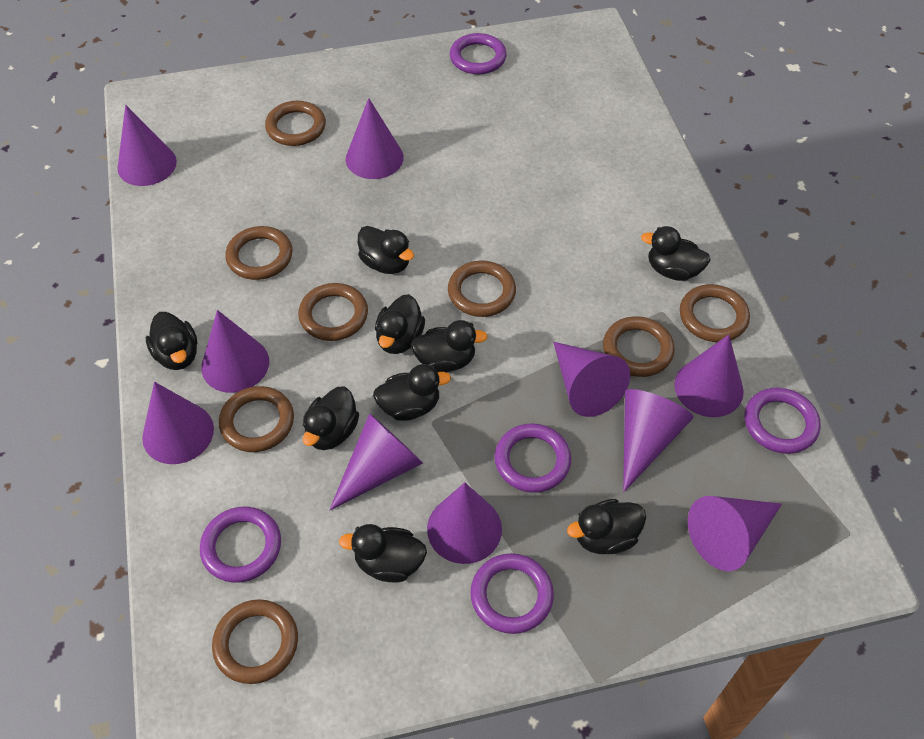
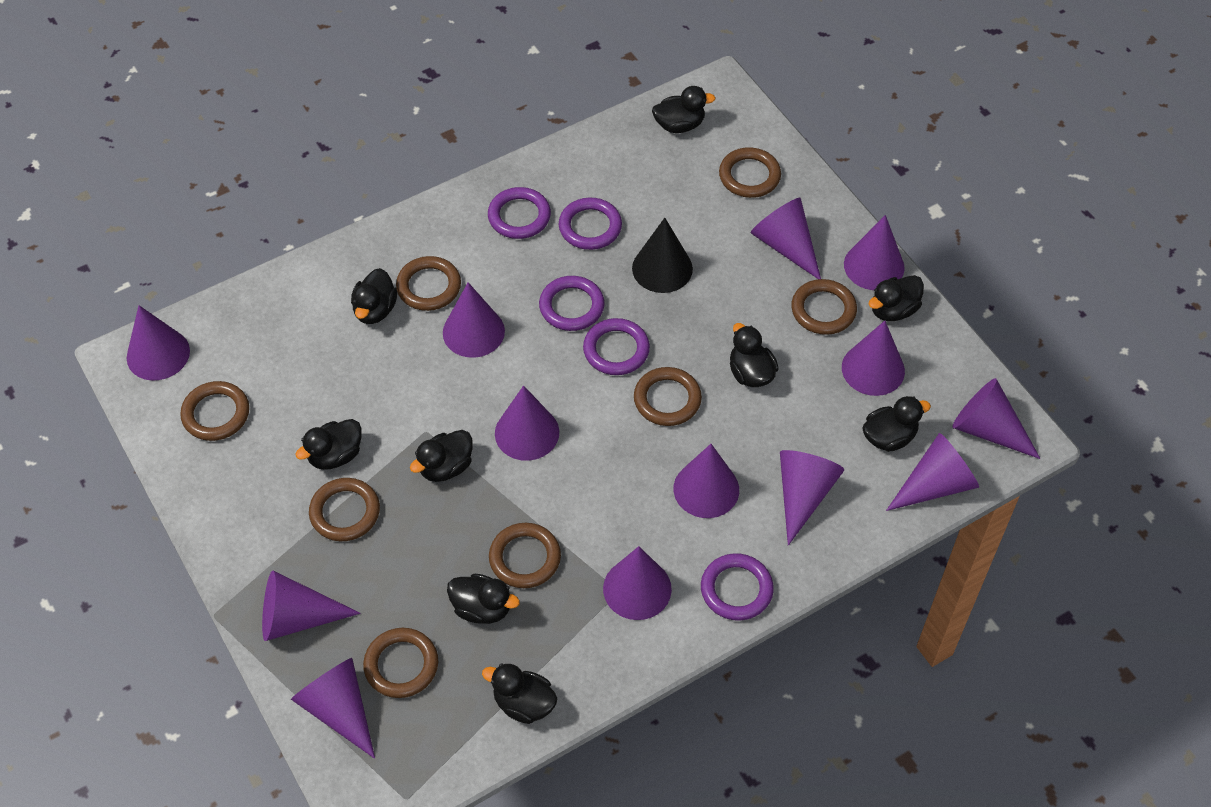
black cone: 0 -> 1
purple cone: 10 -> 13

